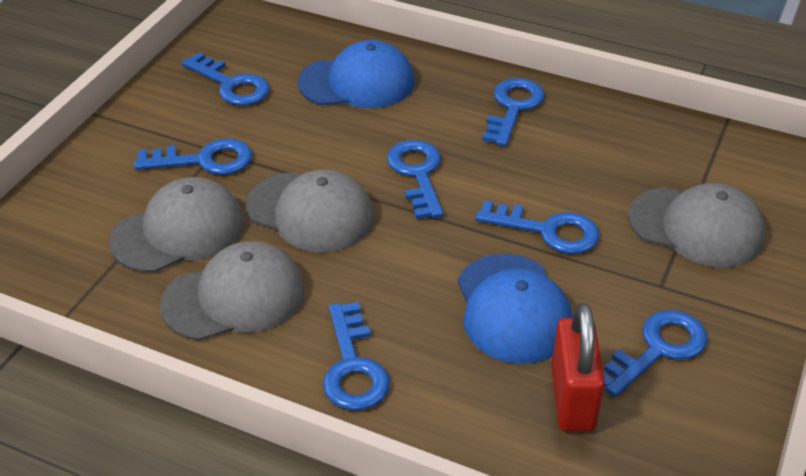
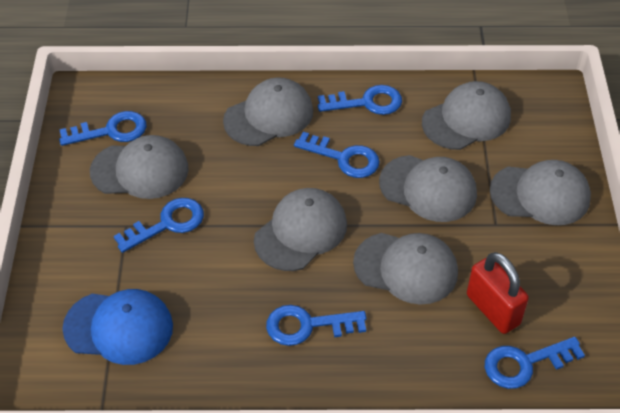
blue cap: 2 -> 1
blue key: 7 -> 6
grey cap: 4 -> 7

